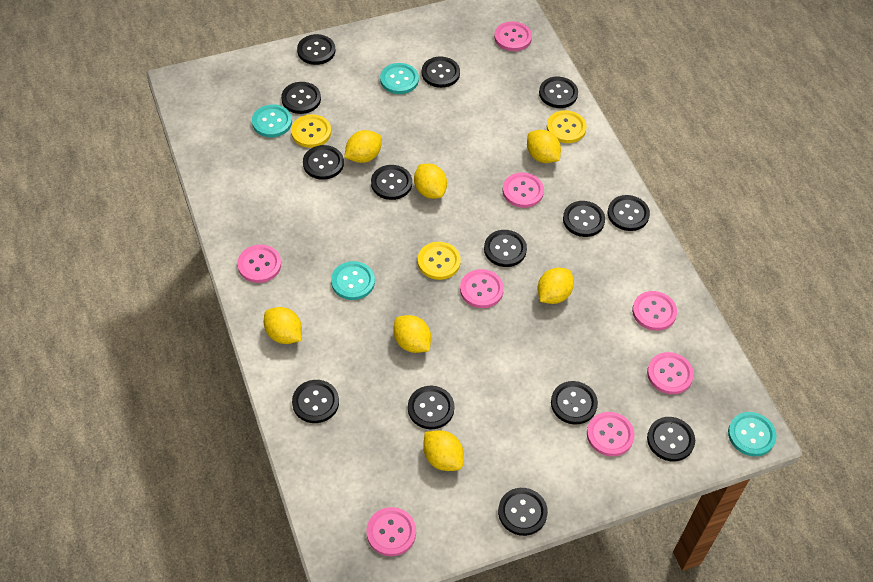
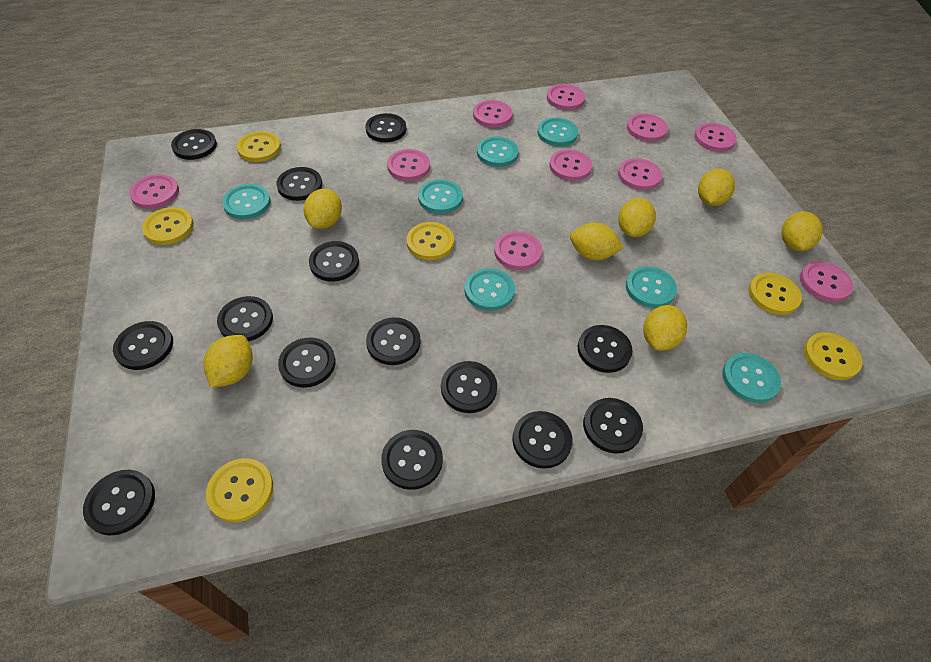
pink button: 8 -> 10
turquoise button: 4 -> 7
yellow button: 3 -> 6

